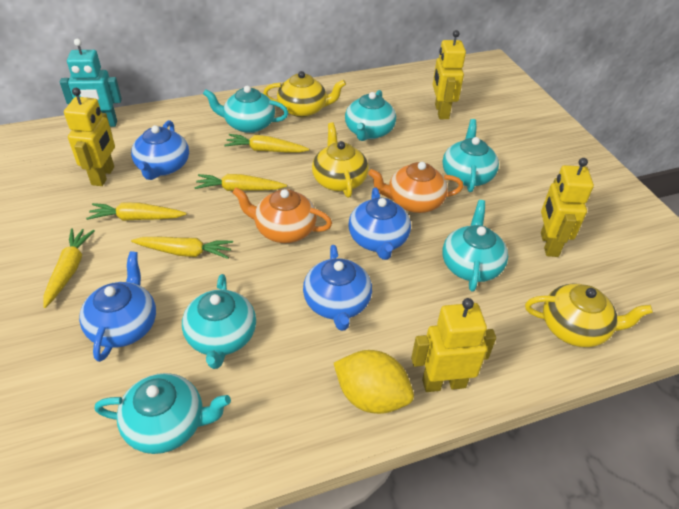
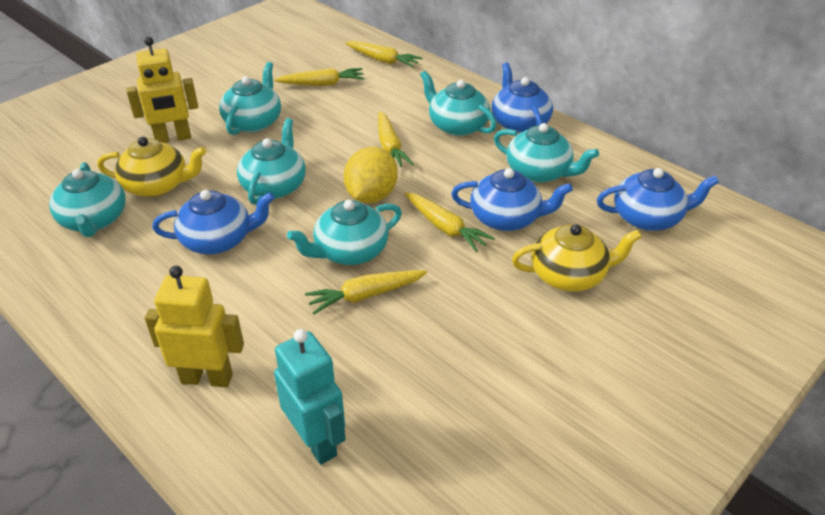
orange teapot: 2 -> 0
yellow robot: 4 -> 2
yellow teapot: 3 -> 2

